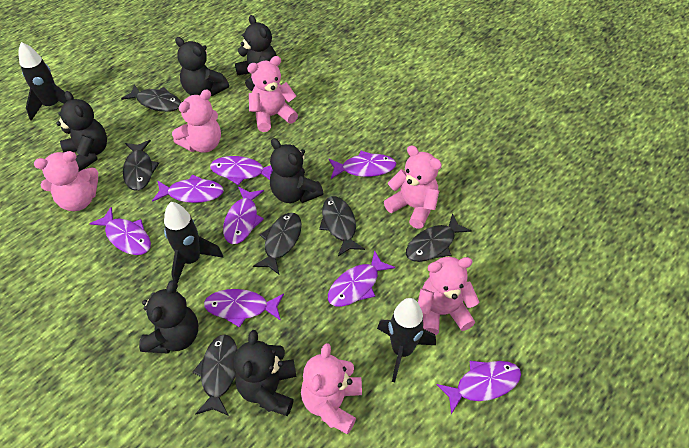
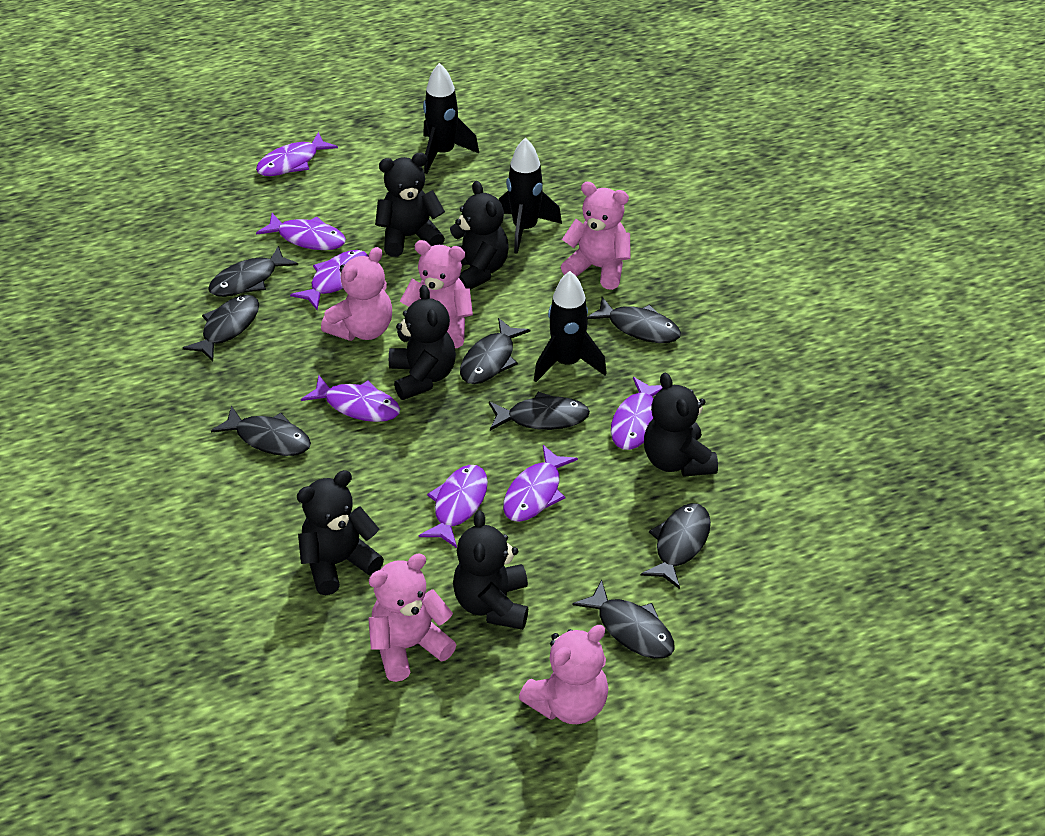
black fish: 6 -> 8
pink teddy bear: 6 -> 5
purple fish: 8 -> 7

